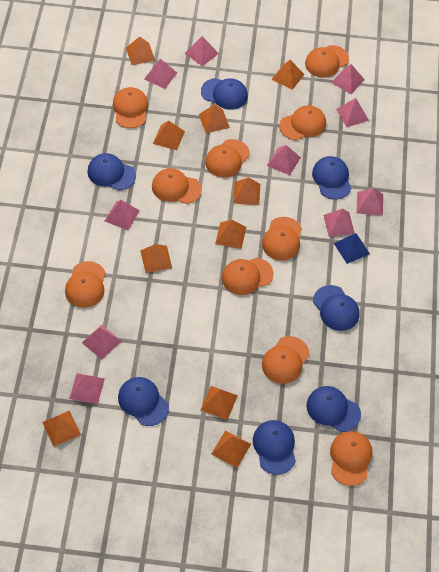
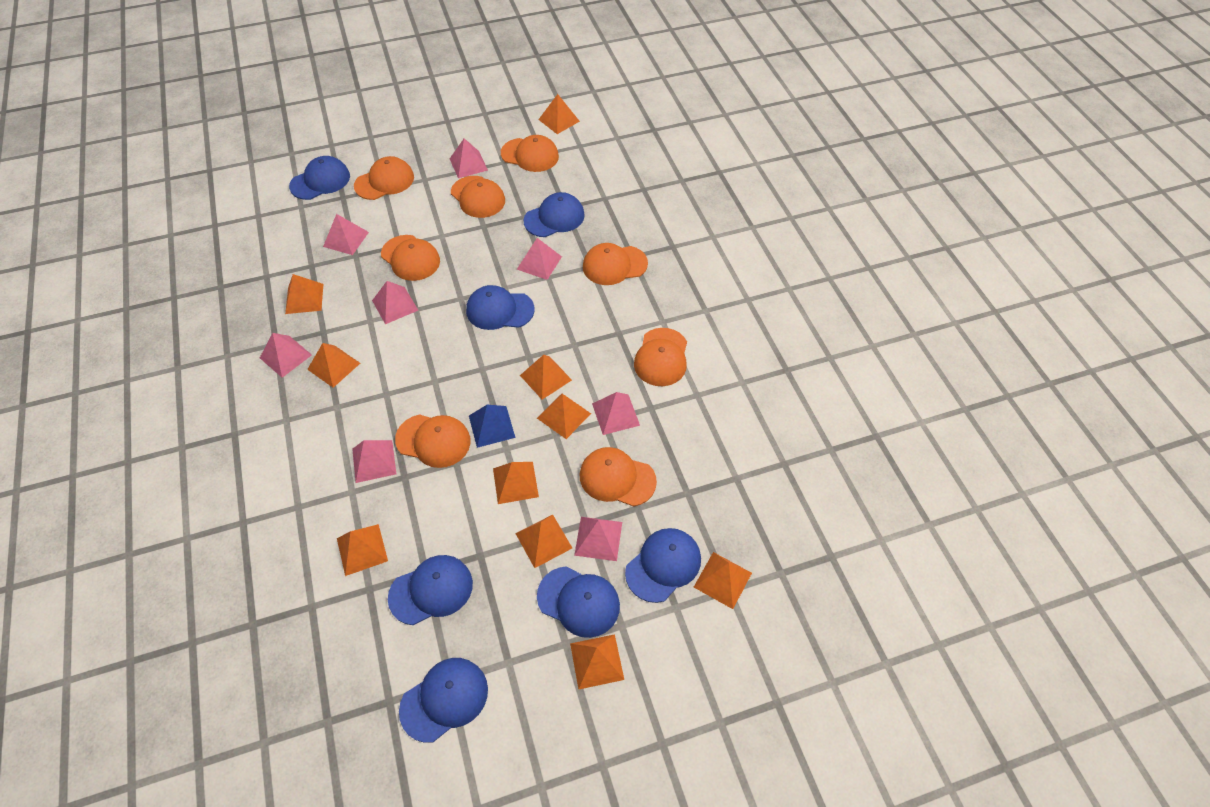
orange cap: 10 -> 8
pink pyramid: 10 -> 8

